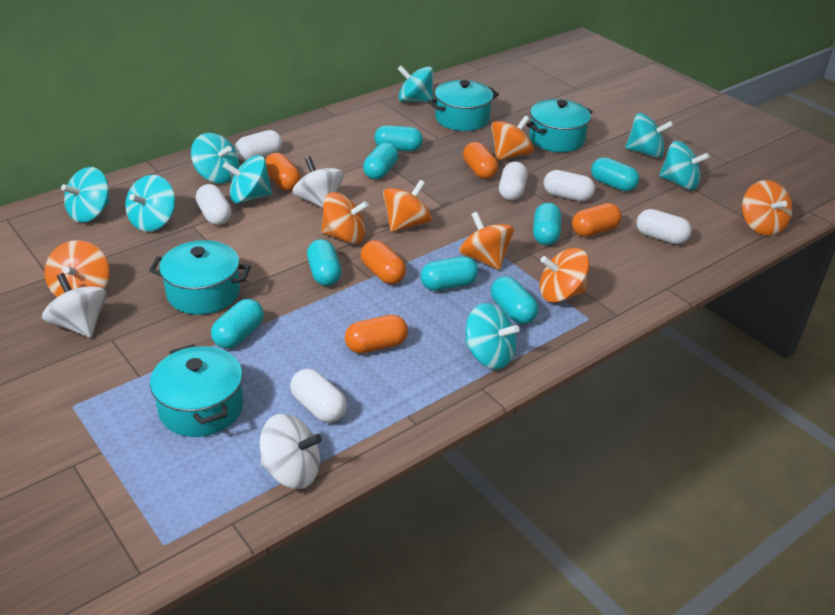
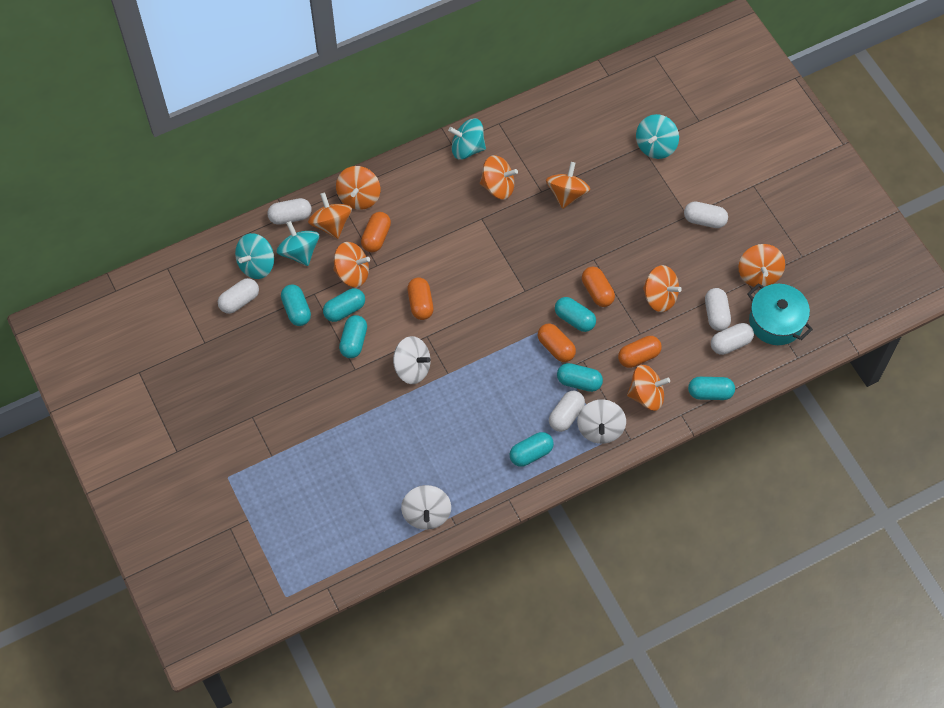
orange spinning top: 7 -> 8
turquoise capsule: 8 -> 7
turquoise pot: 4 -> 1
turquoise spinning top: 8 -> 4

